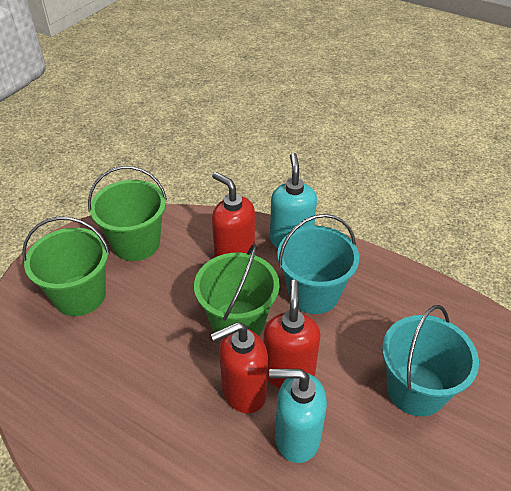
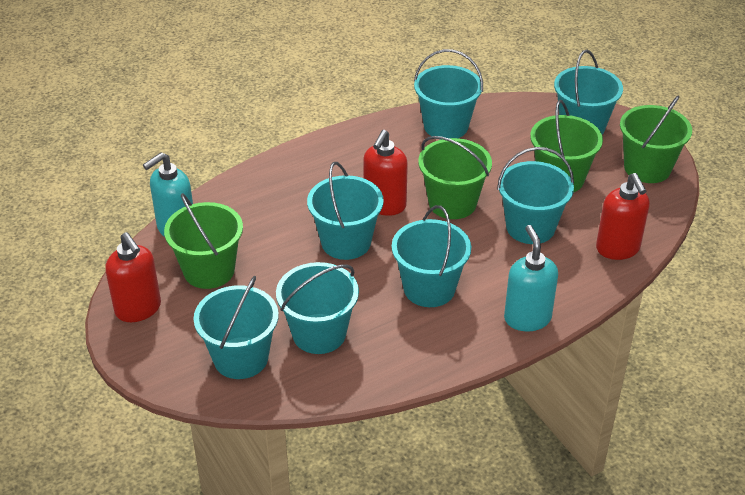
green bucket: 3 -> 4
turquoise bucket: 2 -> 7

